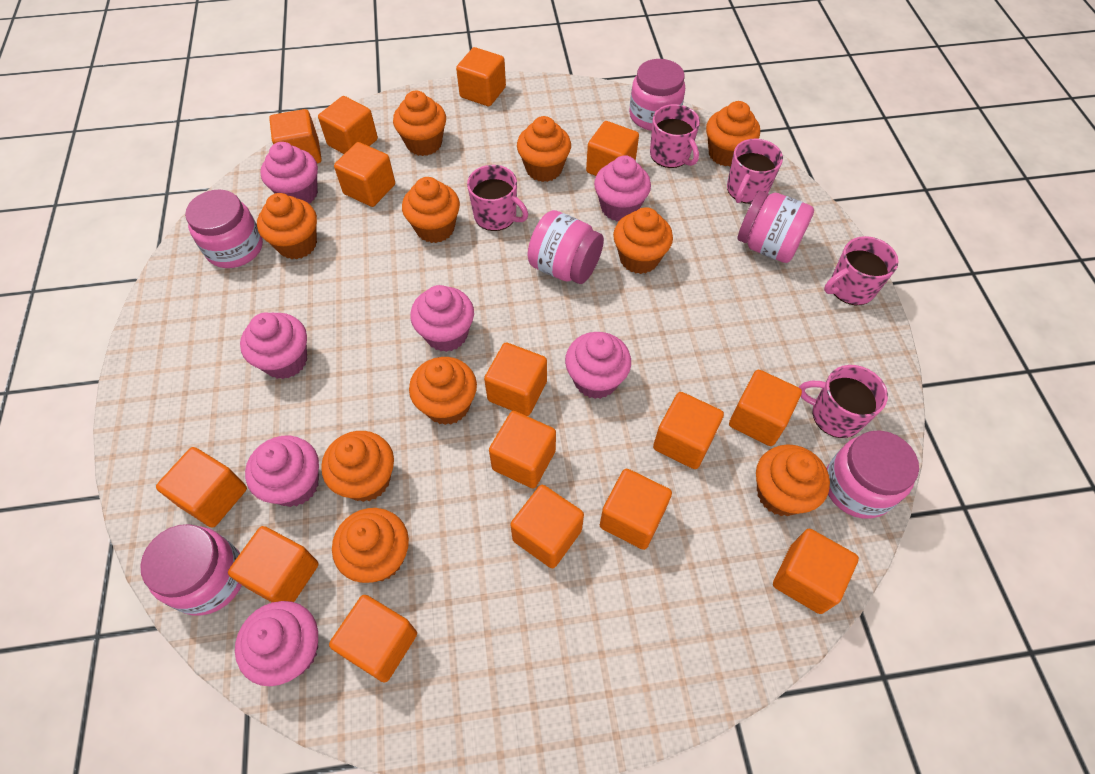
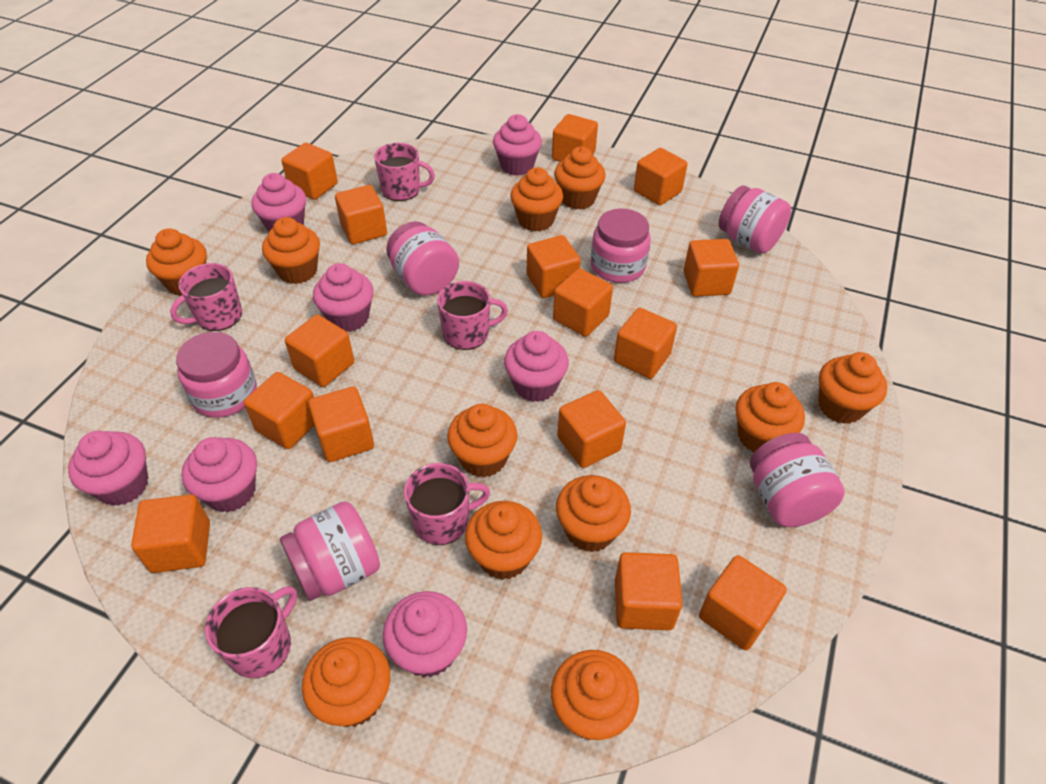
orange cupcake: 10 -> 11

